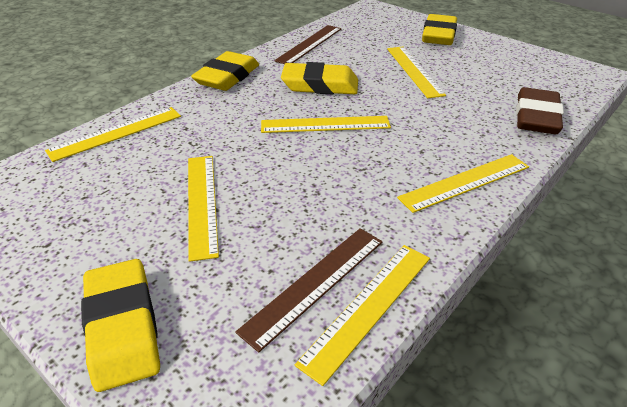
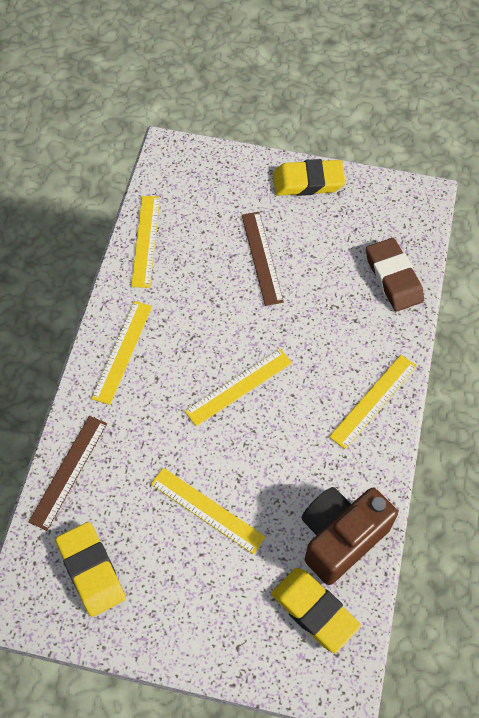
brown camera: 0 -> 1
yellow eraser: 4 -> 3
yellow ruler: 6 -> 5

